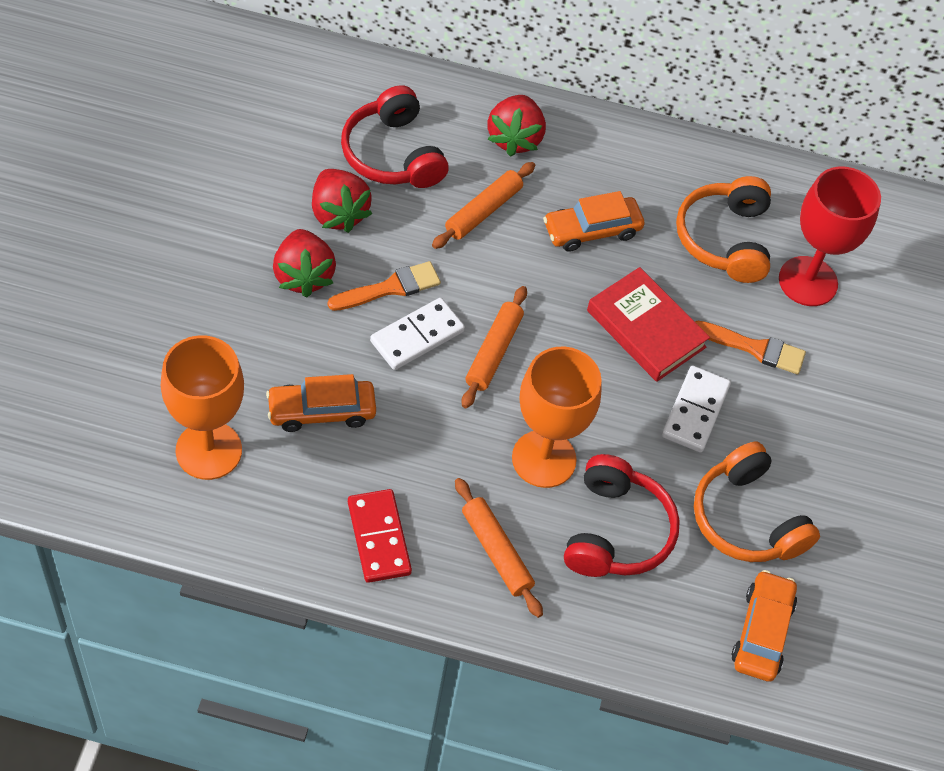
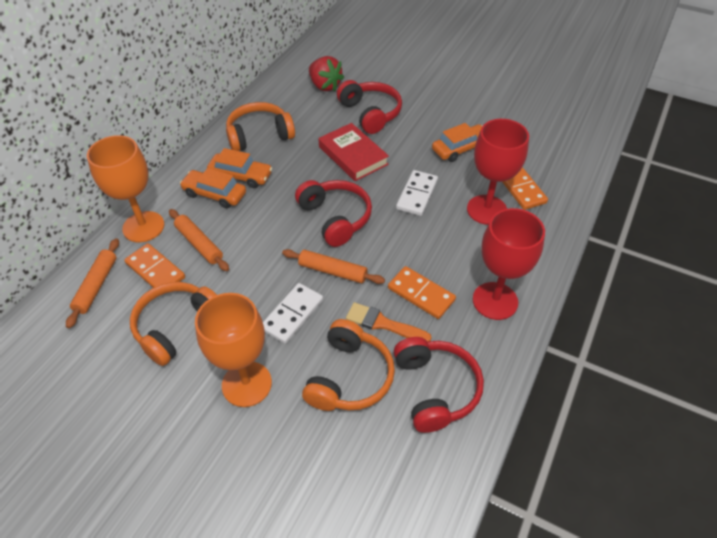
orange brush: 2 -> 1
orange domino: 0 -> 3
orange headphones: 2 -> 3
red domino: 1 -> 0
red goblet: 1 -> 2
red headphones: 2 -> 3
red strawberry: 3 -> 1

